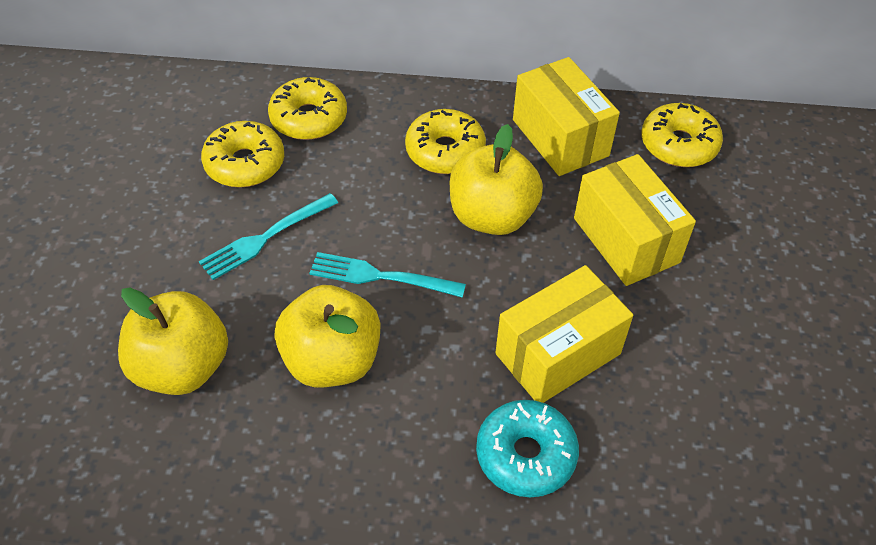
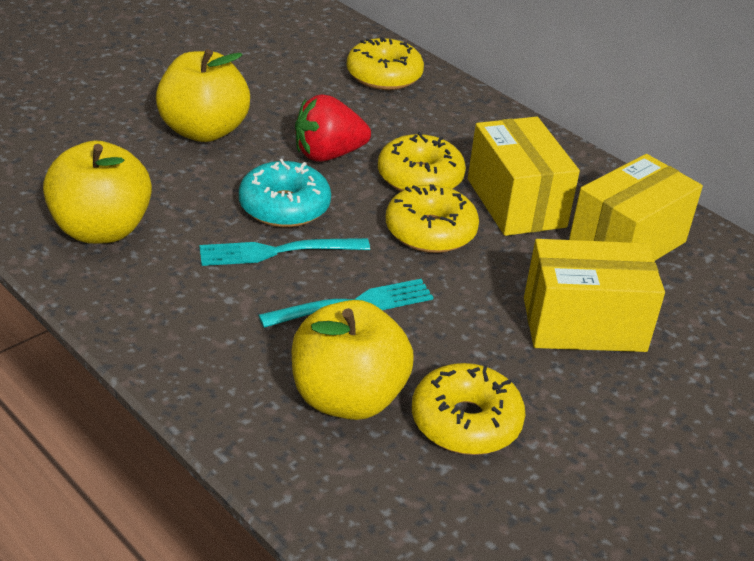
red strawberry: 0 -> 1

